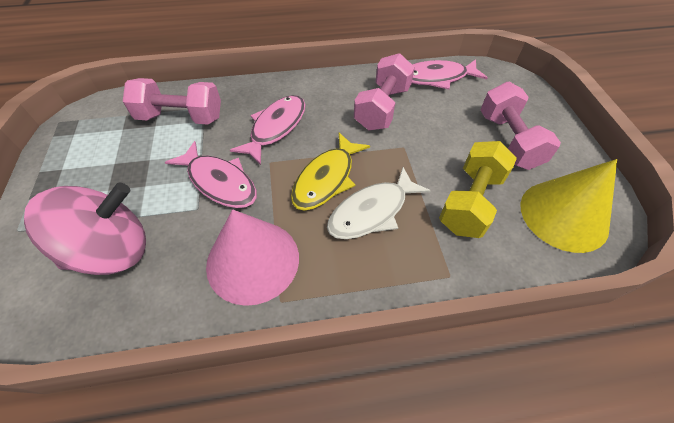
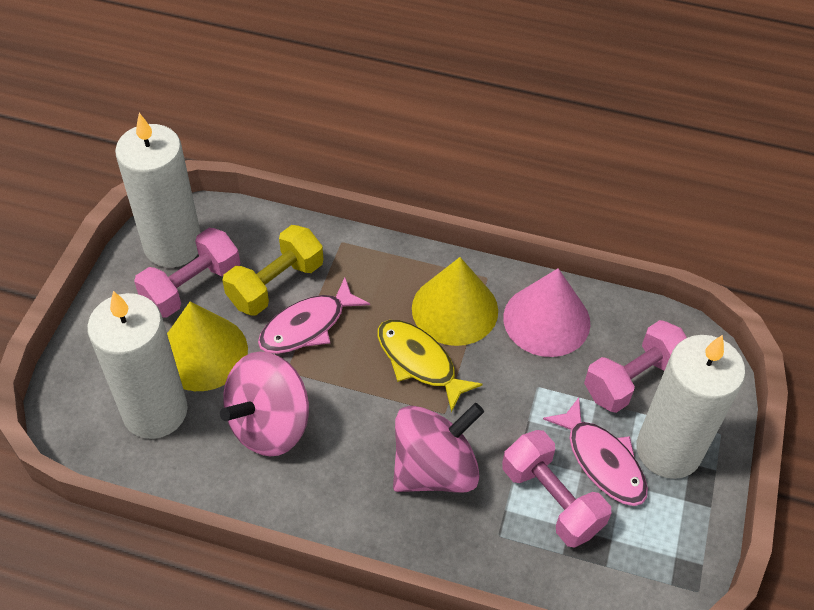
pink fish: 3 -> 2
pink spinning top: 1 -> 2
white candle: 0 -> 3
white fish: 1 -> 0
yellow cone: 1 -> 2

